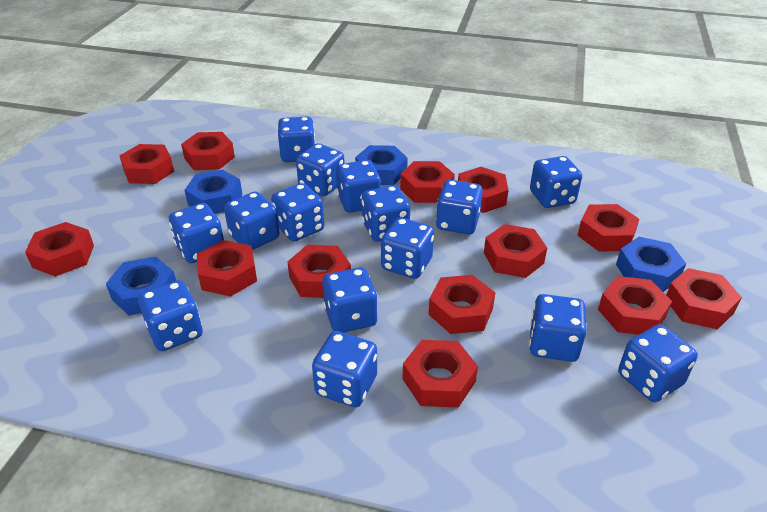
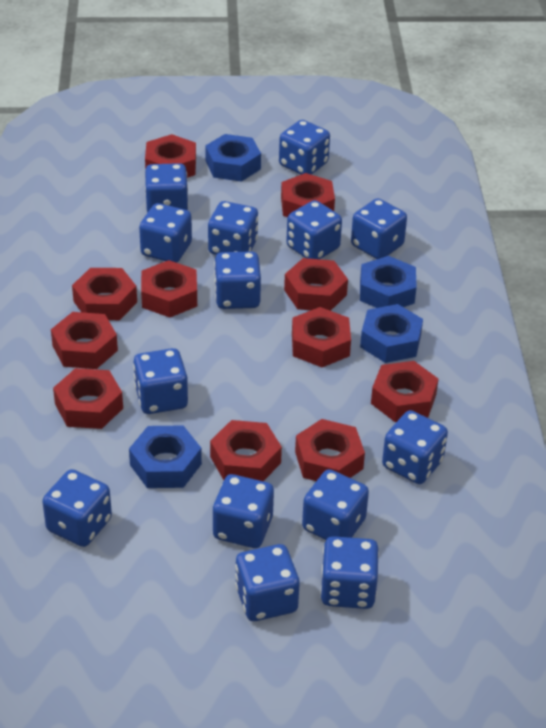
blue dice: 15 -> 14
red nut: 13 -> 11

